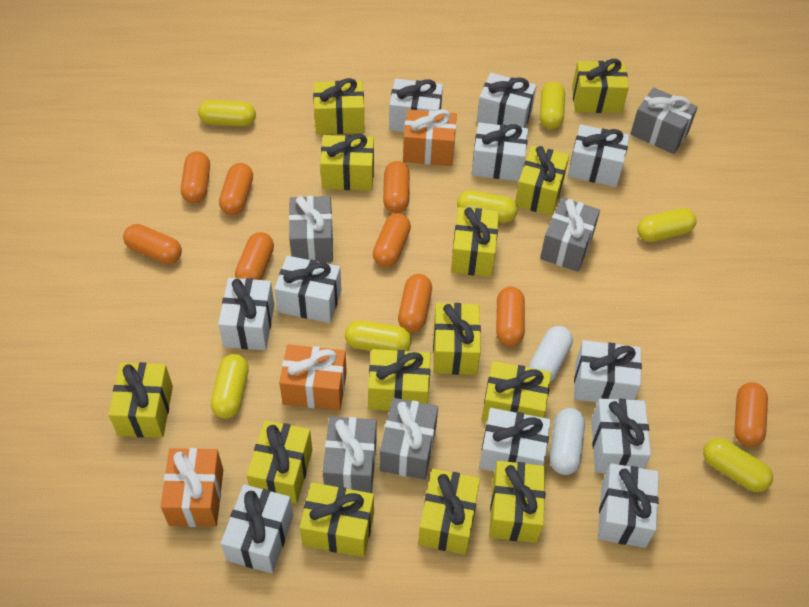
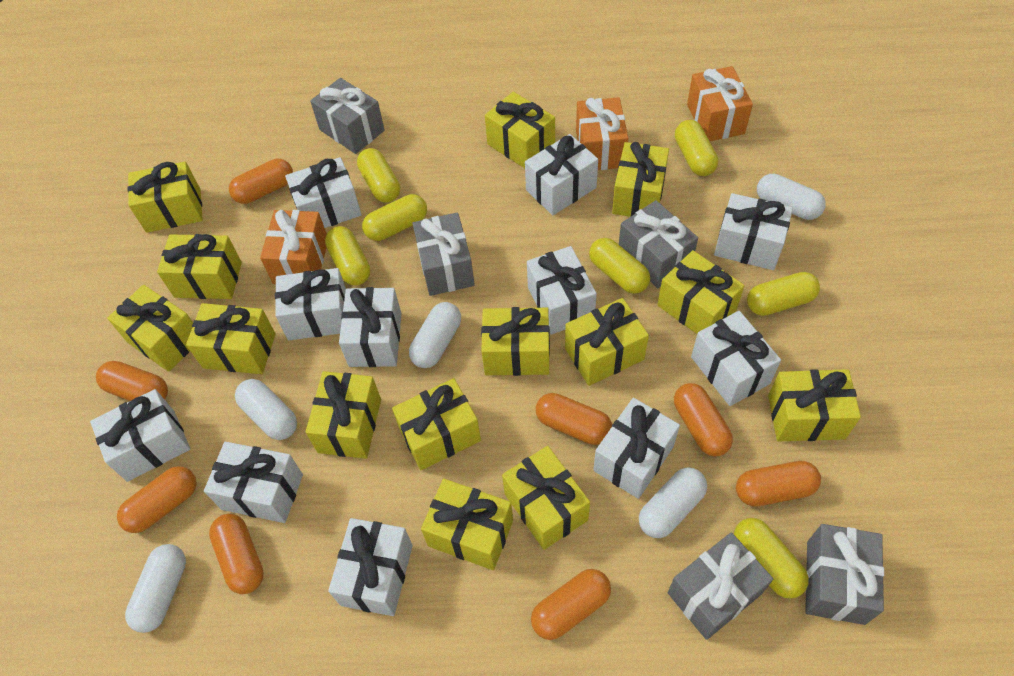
orange capsule: 9 -> 8
white capsule: 2 -> 5
yellow gift: 13 -> 14

